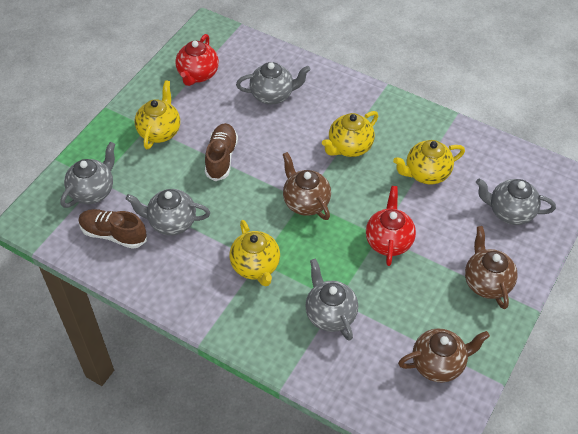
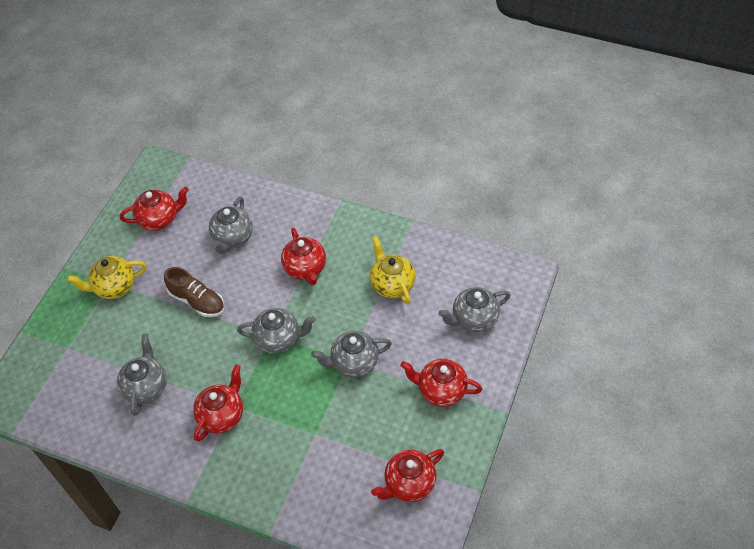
brown shoe: 2 -> 1
brown teapot: 3 -> 0
red teapot: 2 -> 5
yellow teapot: 4 -> 2

